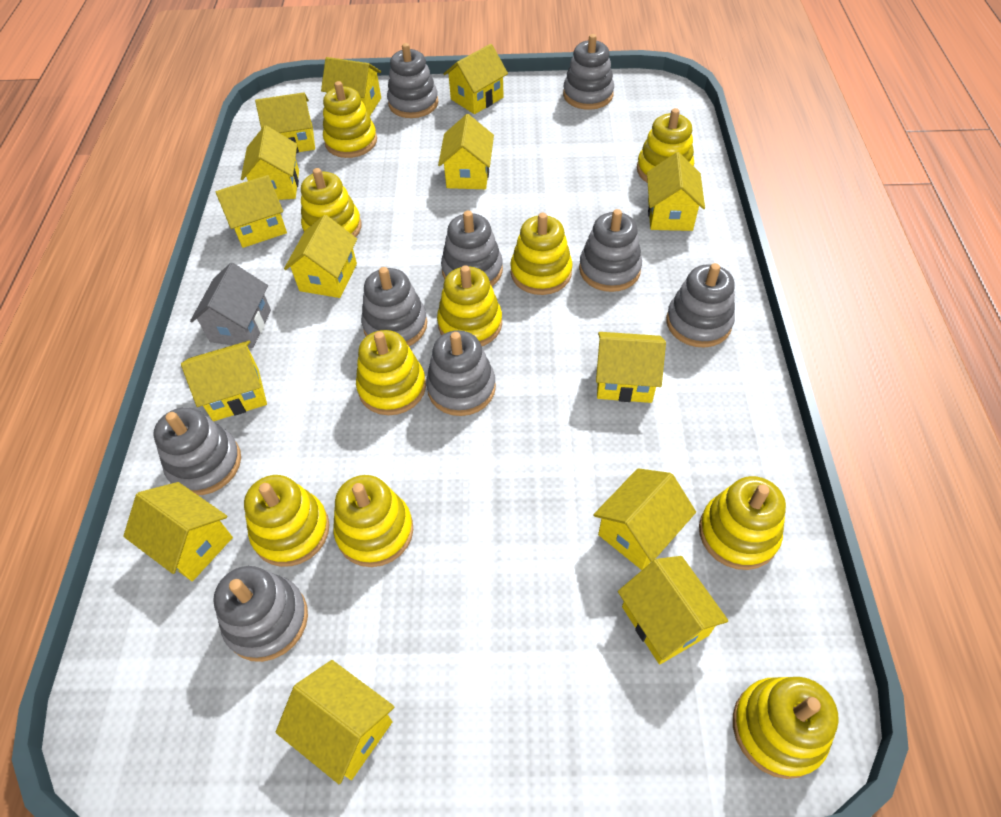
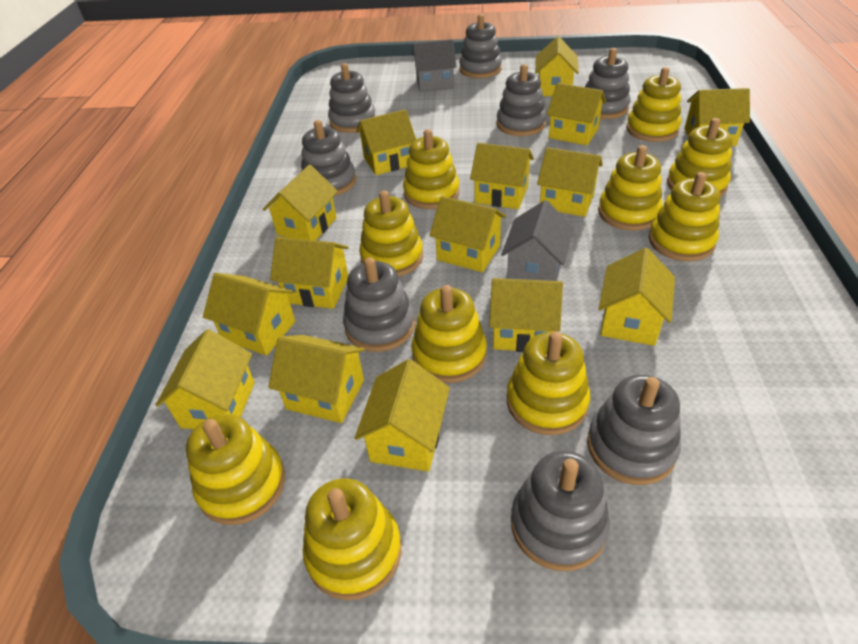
grey house: 1 -> 2
grey stacking toy: 9 -> 8
yellow house: 14 -> 15

